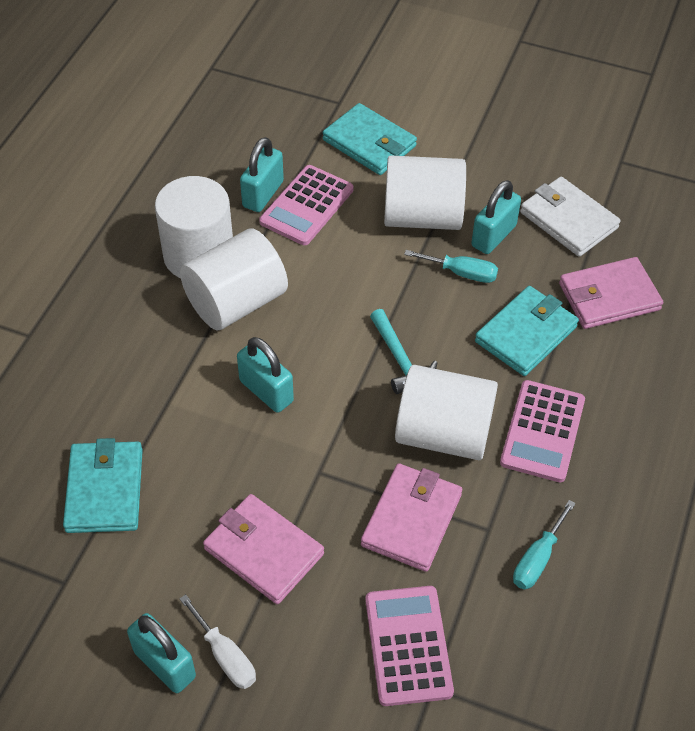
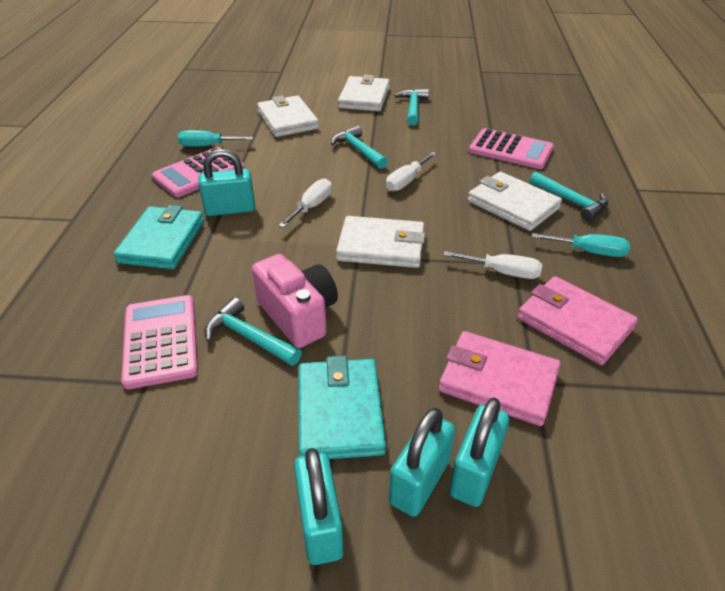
pink camera: 0 -> 1
pink wallet: 3 -> 2
turquoise hammer: 1 -> 4
turquoise wallet: 3 -> 2
white cylinder: 4 -> 0
white screwdriver: 1 -> 3
white wallet: 1 -> 4

